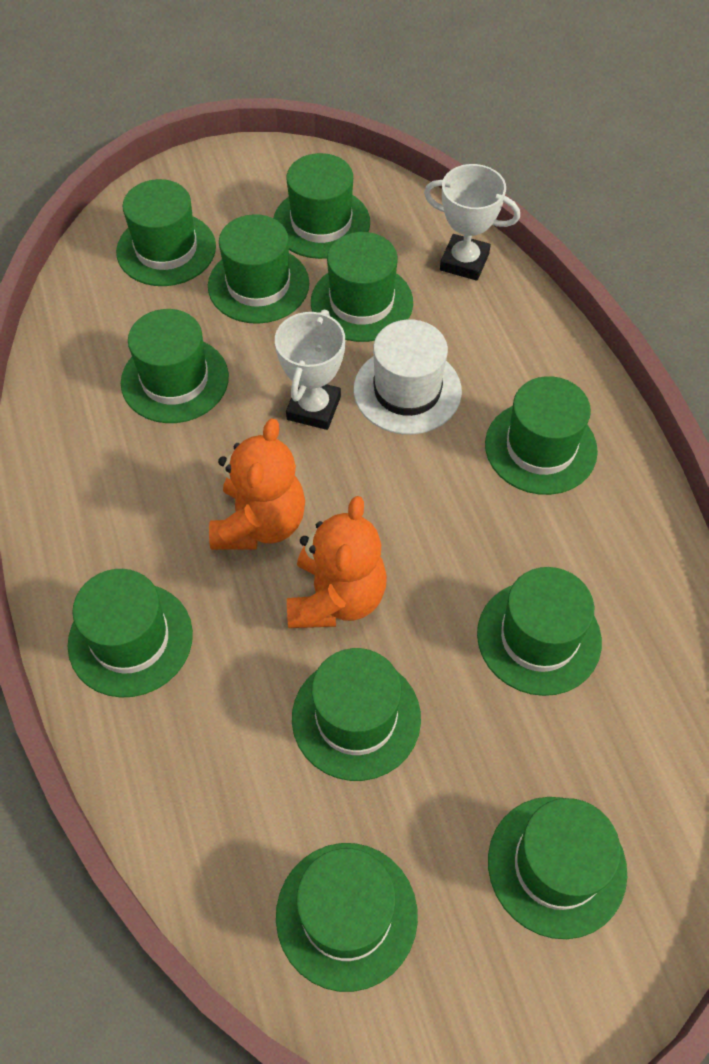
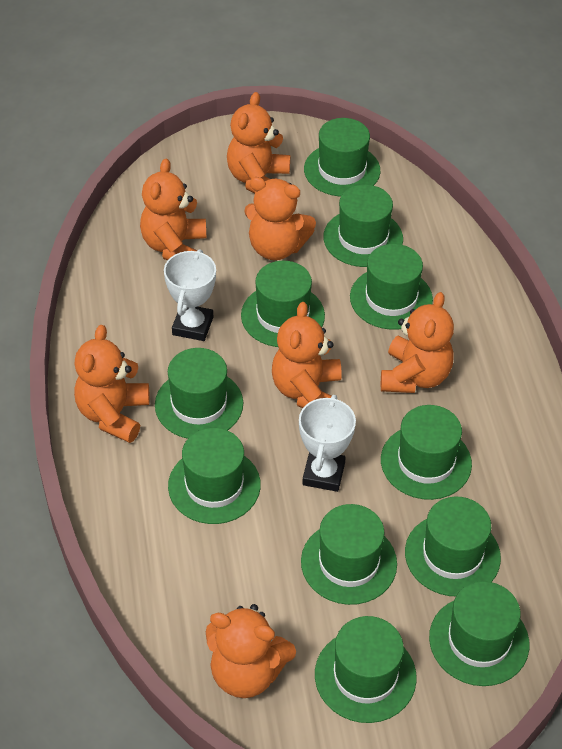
orange teddy bear: 2 -> 7
white hat: 1 -> 0

